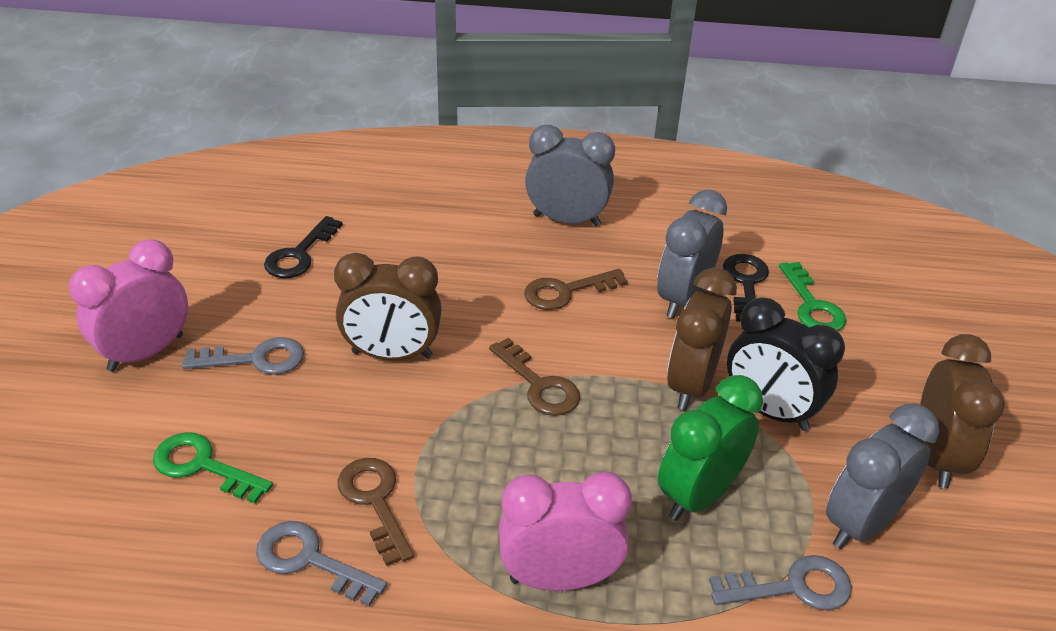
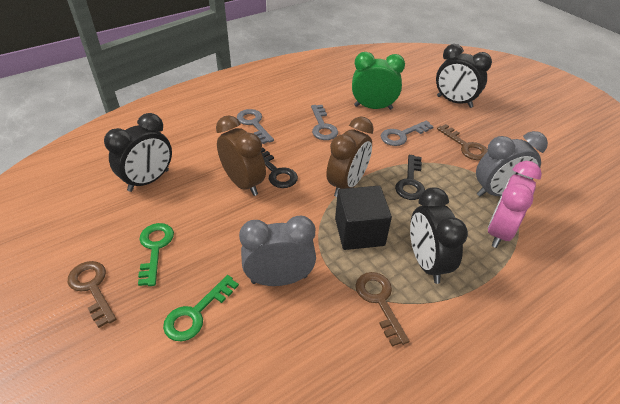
black clock: 1 -> 3
black cube: 0 -> 1
brown clock: 3 -> 2
grey clock: 3 -> 2
pink clock: 2 -> 1

